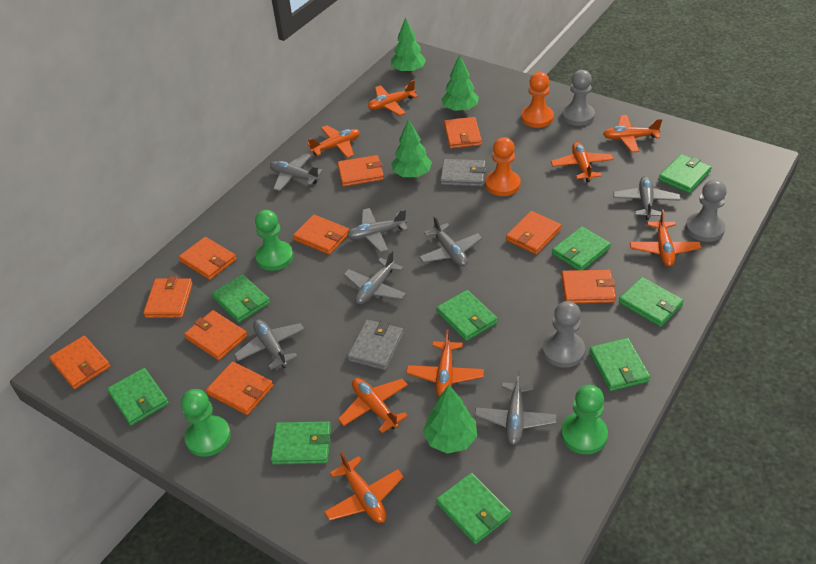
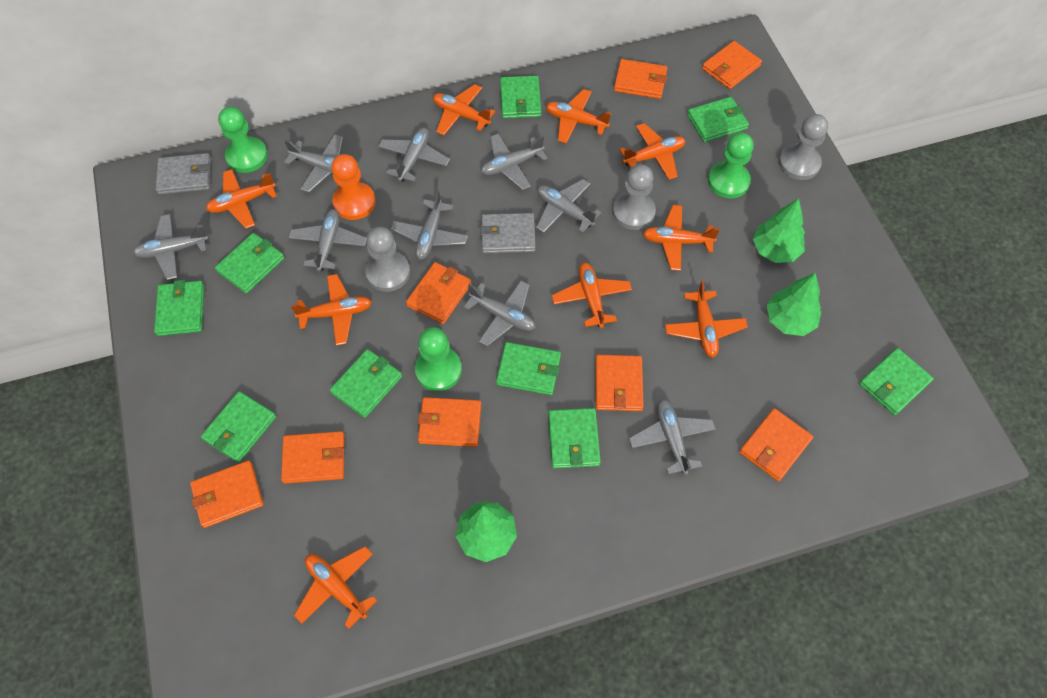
green tree: 4 -> 3
grey plane: 7 -> 9
orange pawn: 2 -> 1
orange plane: 8 -> 9
orange wallet: 10 -> 8

